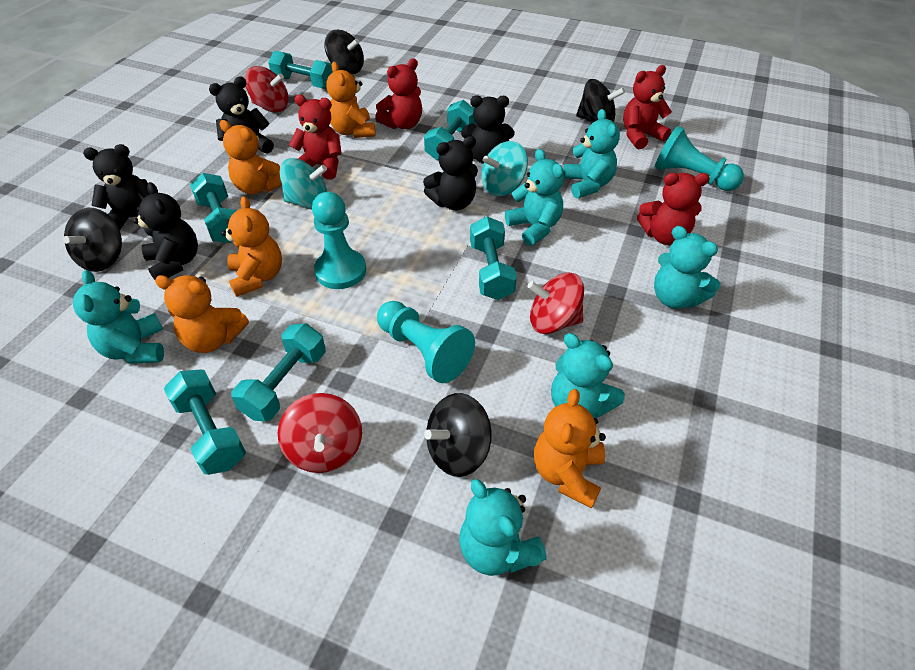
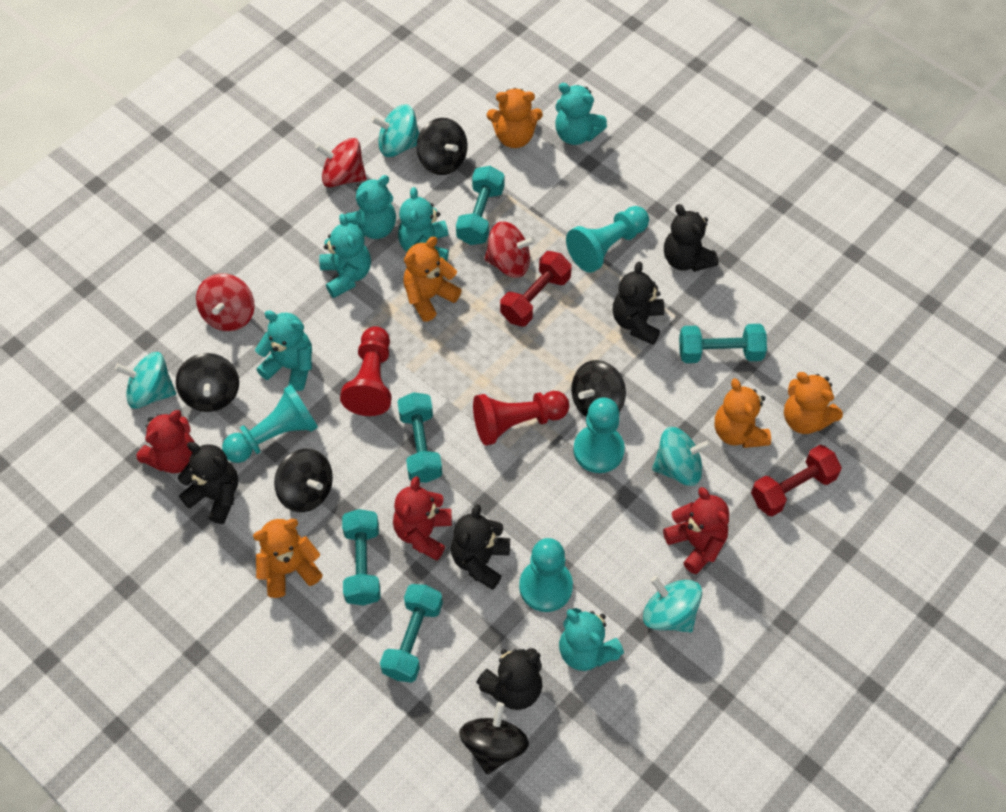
black spinning top: 4 -> 5
red dumbbell: 0 -> 2
red pawn: 0 -> 2
red teddy bear: 4 -> 3
turquoise dumbbell: 6 -> 5
turquoise pawn: 3 -> 4
turquoise spinning top: 2 -> 4

